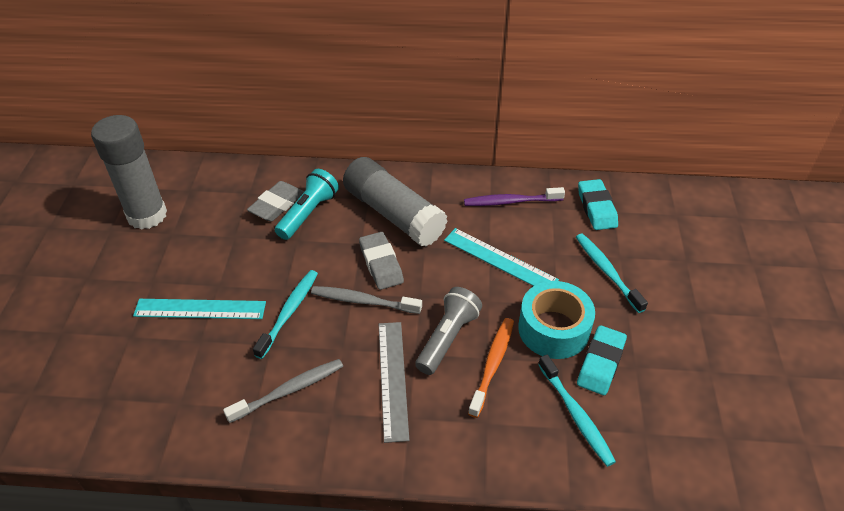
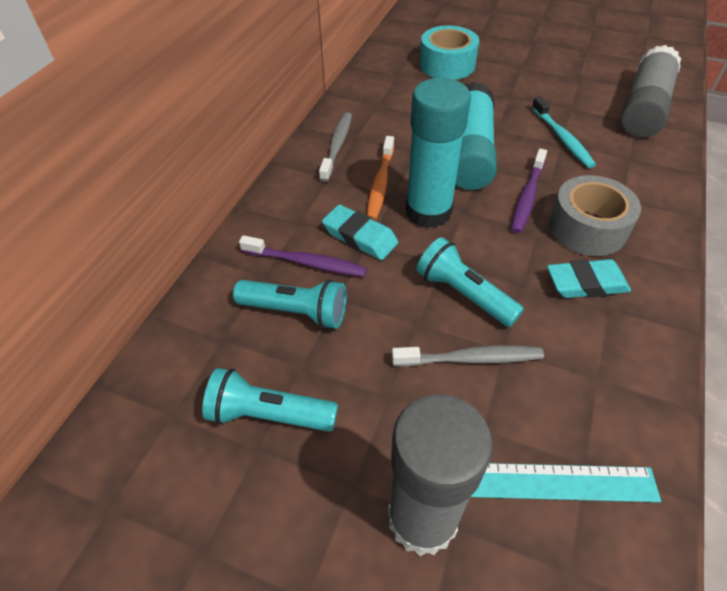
grey eraser: 2 -> 0
grey flashlight: 1 -> 0
grey ruler: 1 -> 0
grey tape: 0 -> 1
purple toothbrush: 1 -> 2
turquoise flashlight: 1 -> 3
turquoise glue stick: 0 -> 2
turquoise ruler: 2 -> 1
turquoise toothbrush: 3 -> 1

